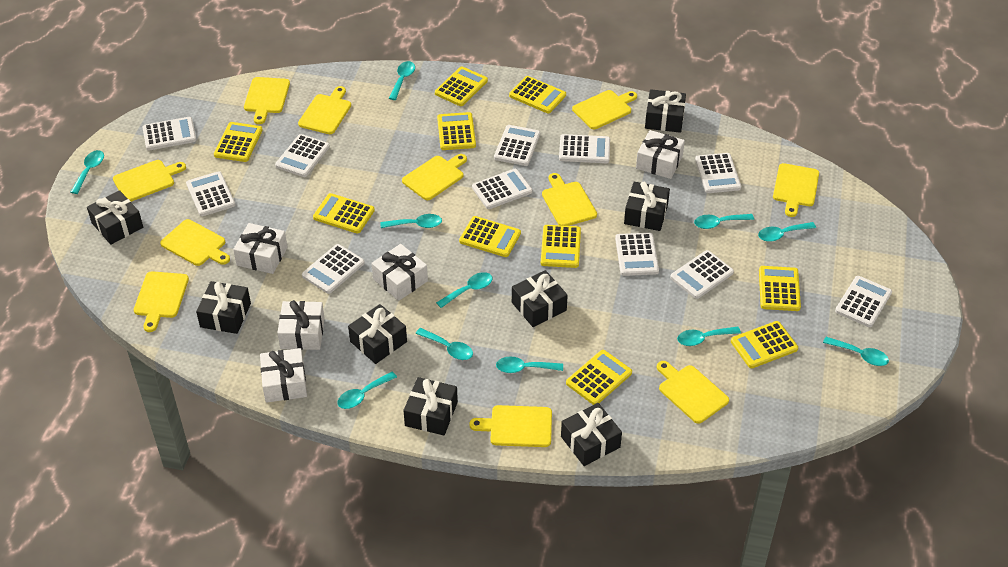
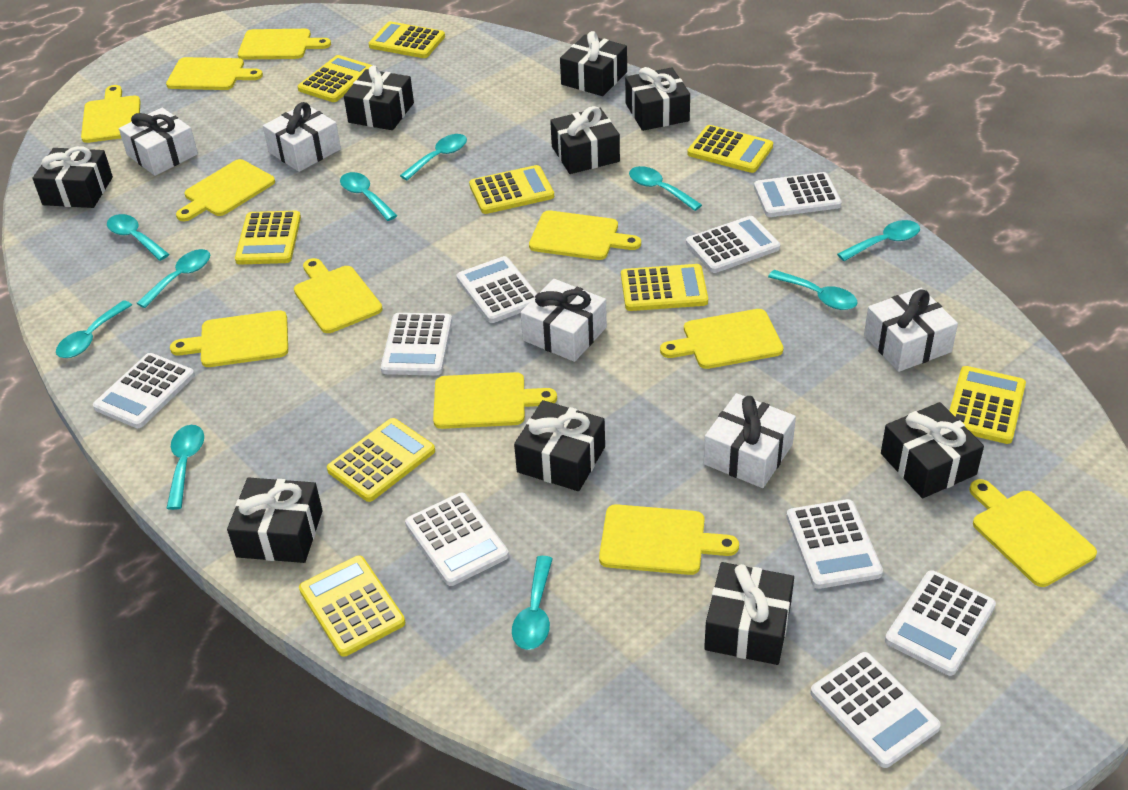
black gift: 8 -> 9
turquoise spoon: 11 -> 10
white calculator: 11 -> 9
yellow calculator: 10 -> 9

